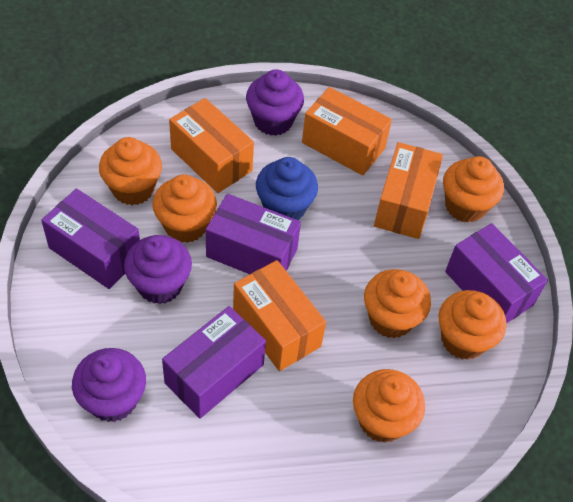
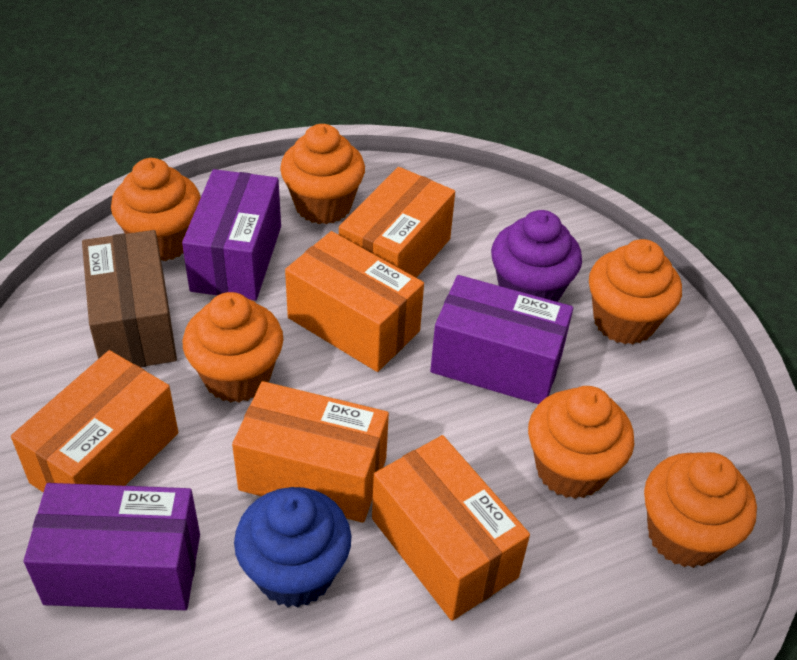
brown box: 0 -> 1
orange box: 4 -> 5
purple box: 4 -> 3
purple cupcake: 3 -> 1

